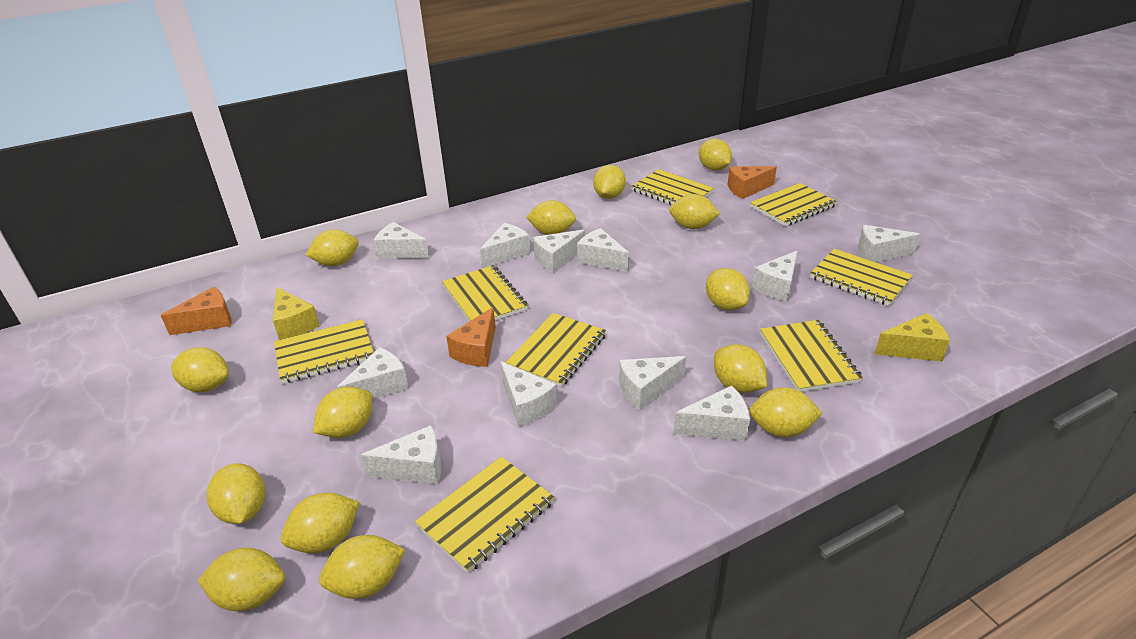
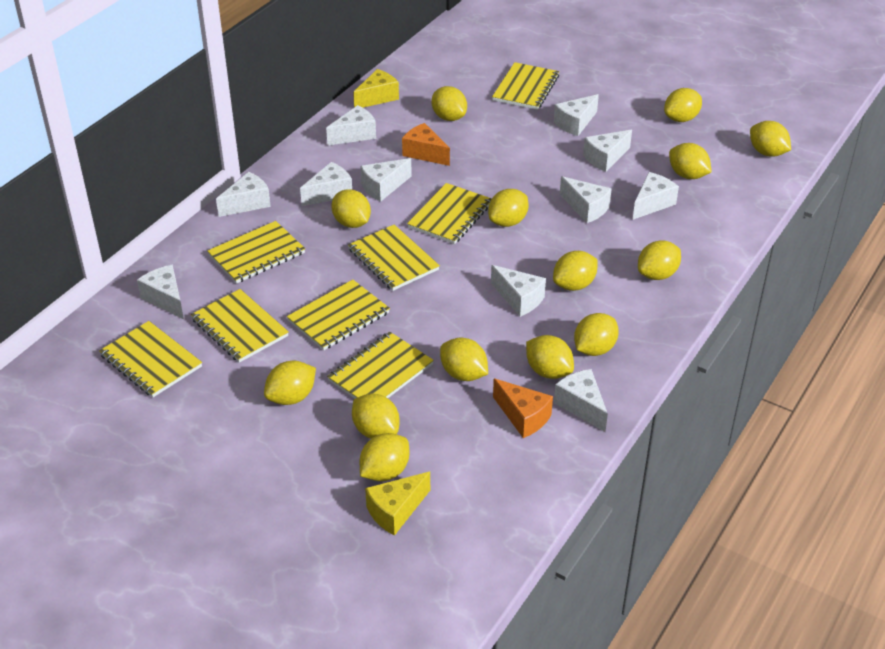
orange cheese: 3 -> 2

